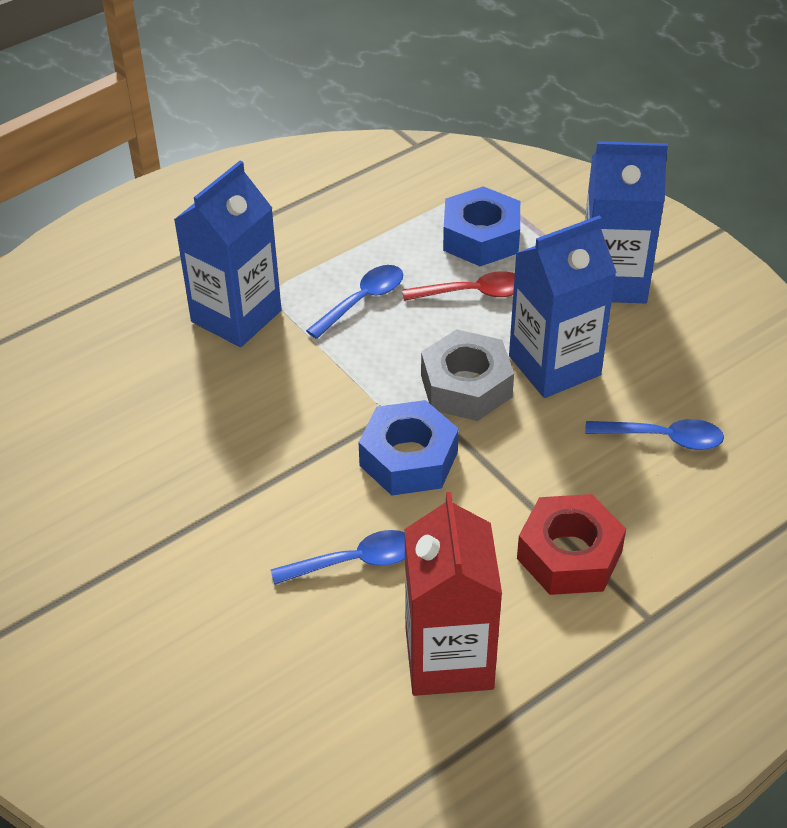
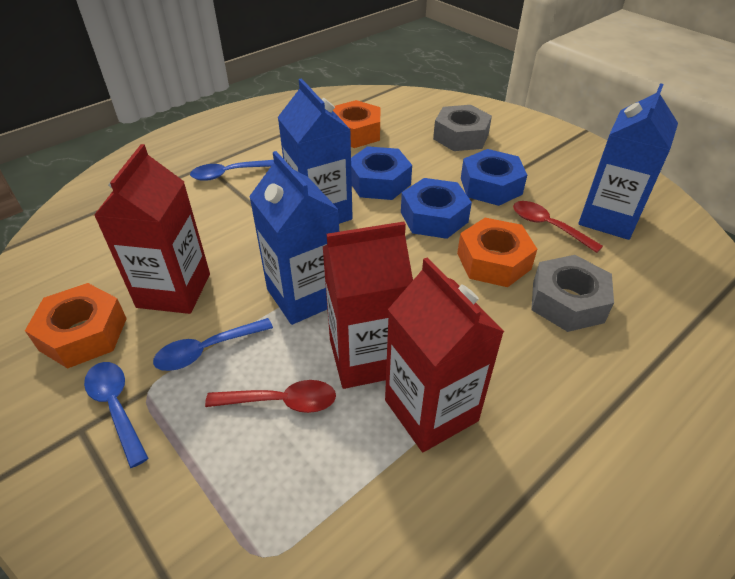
blue nut: 2 -> 3
grey nut: 1 -> 2
orange nut: 0 -> 3
red carton: 1 -> 3
red nut: 1 -> 0
red spoon: 1 -> 2

